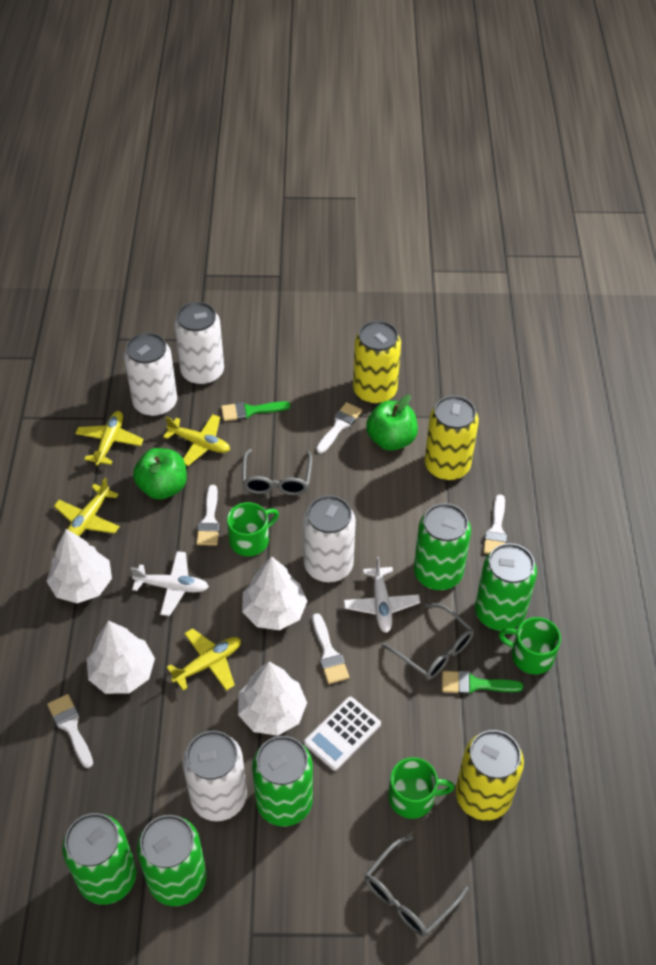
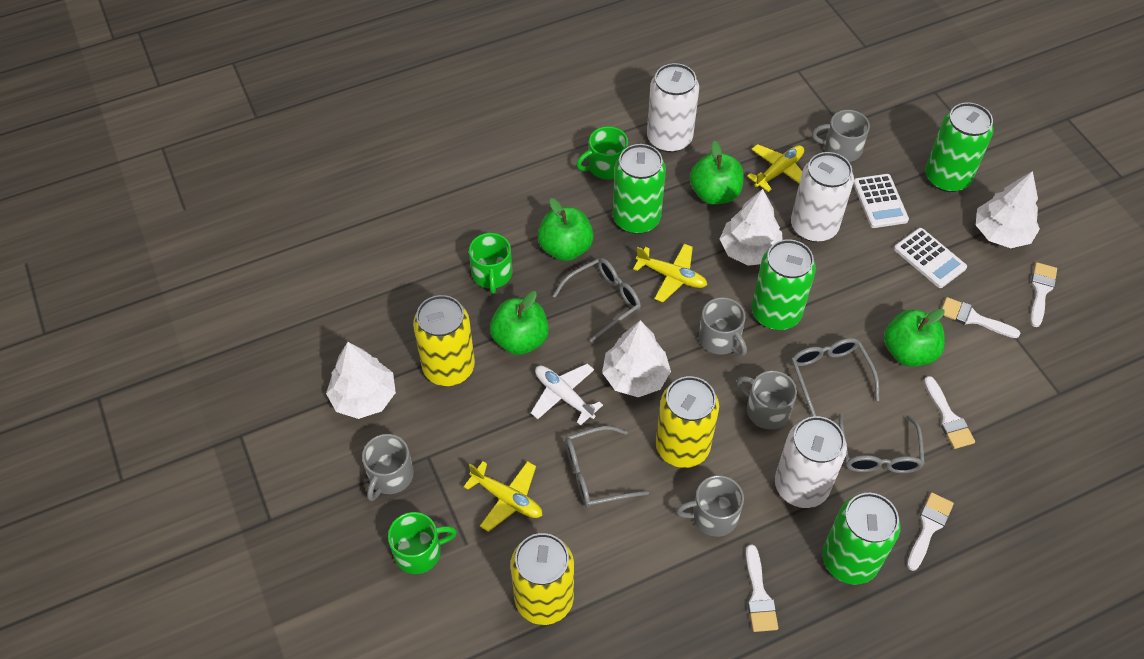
green apple: 2 -> 4
green brush: 2 -> 0
green can: 5 -> 4
grey glasses: 3 -> 4
grey mug: 0 -> 5
white calculator: 1 -> 2
white can: 4 -> 3
white plane: 2 -> 1
yellow plane: 4 -> 3

